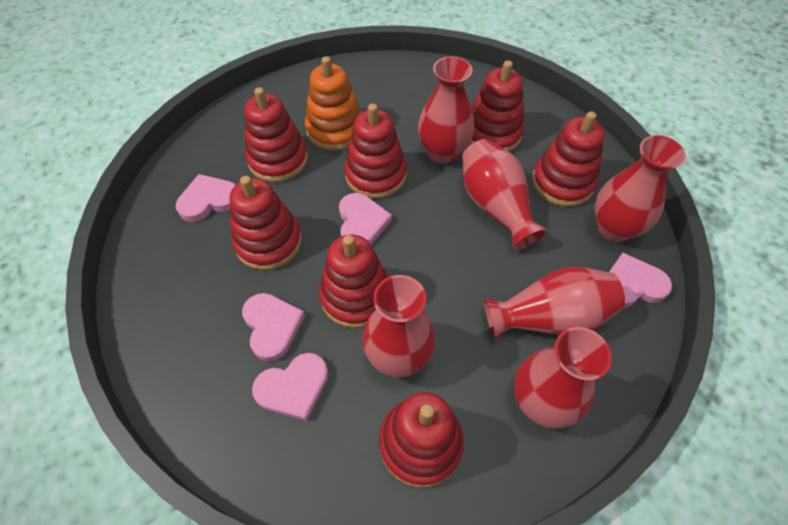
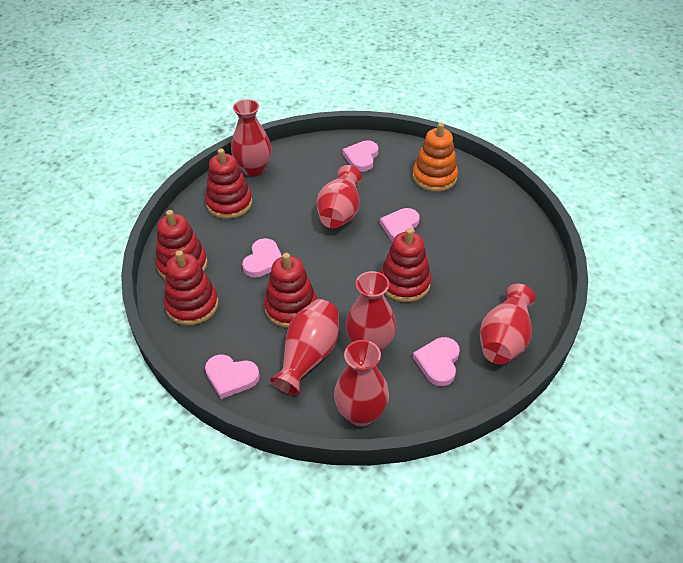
red stacking toy: 7 -> 5

